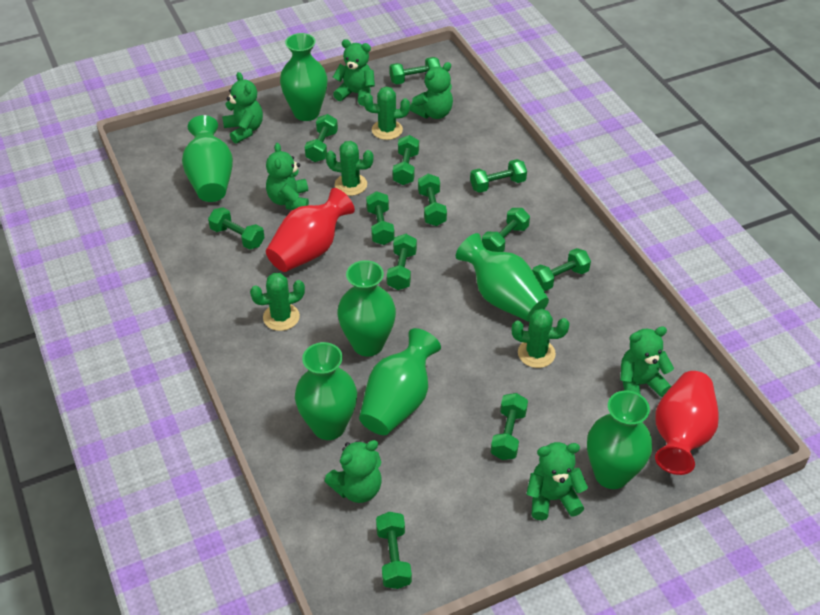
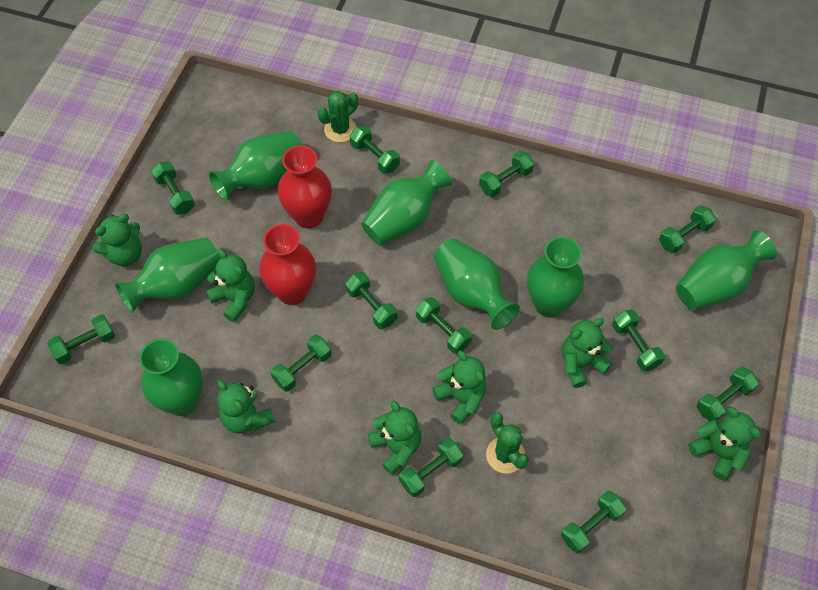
green cactus: 4 -> 2

